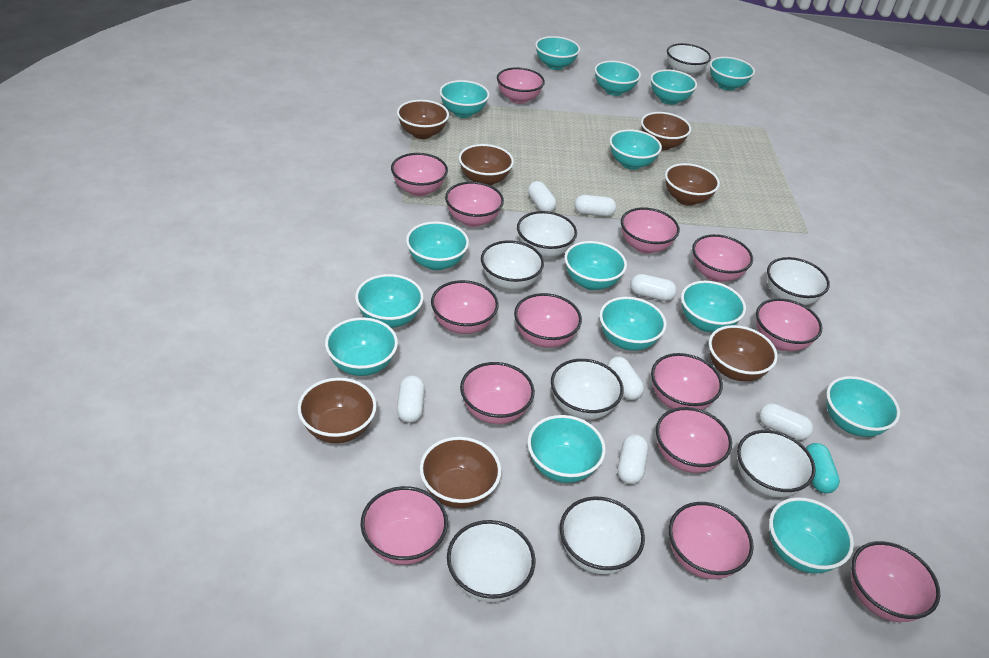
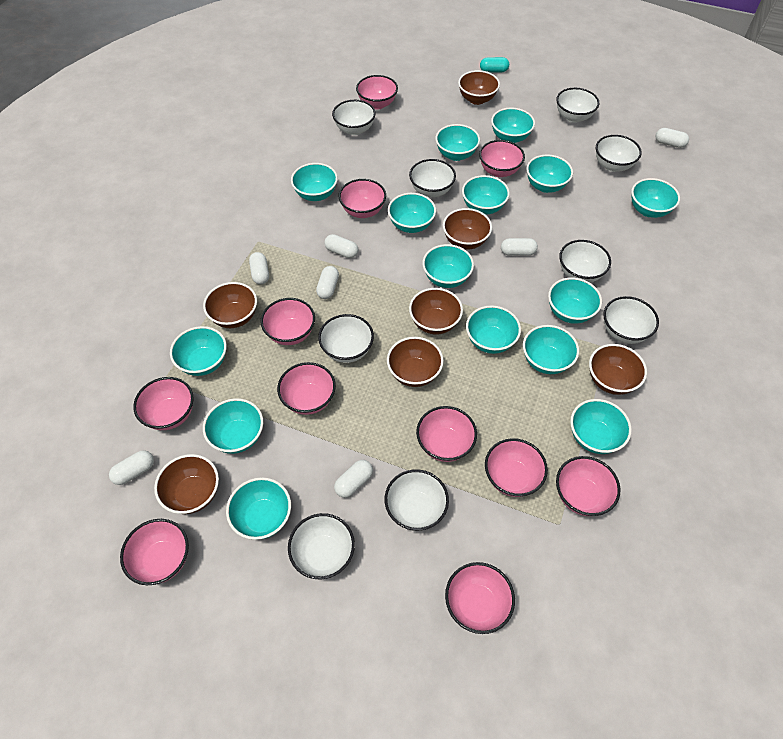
pink bowl: 14 -> 11
white bowl: 8 -> 9

